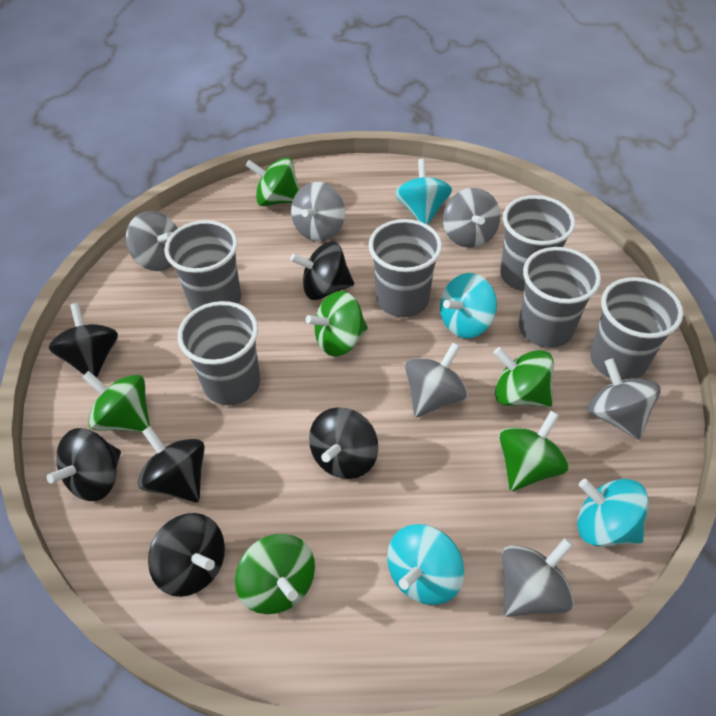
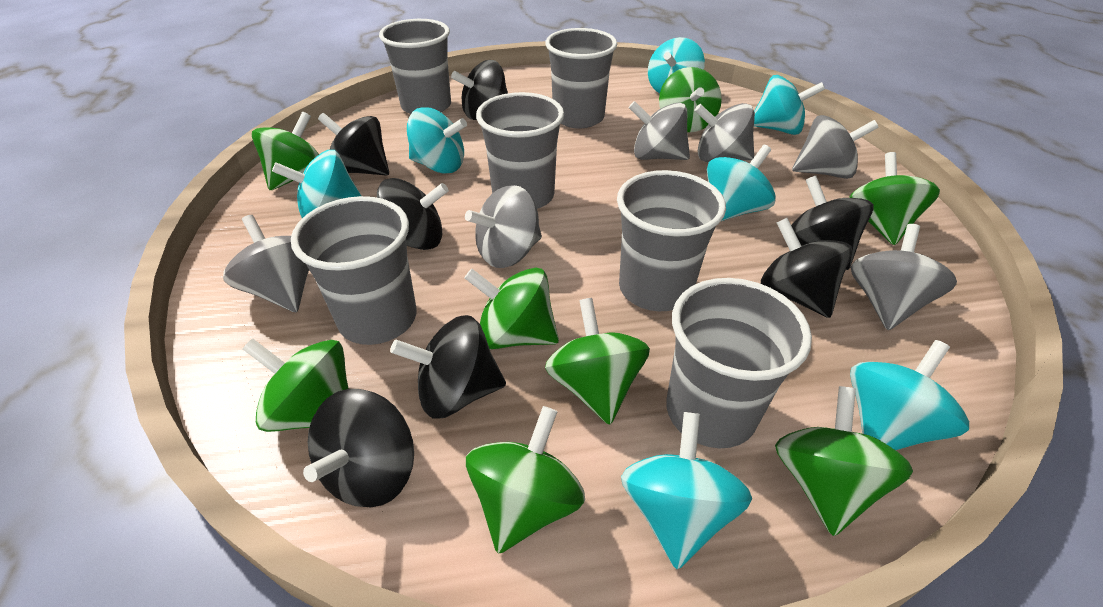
black spinning top: 6 -> 7
green spinning top: 6 -> 8
turquoise spinning top: 4 -> 7

